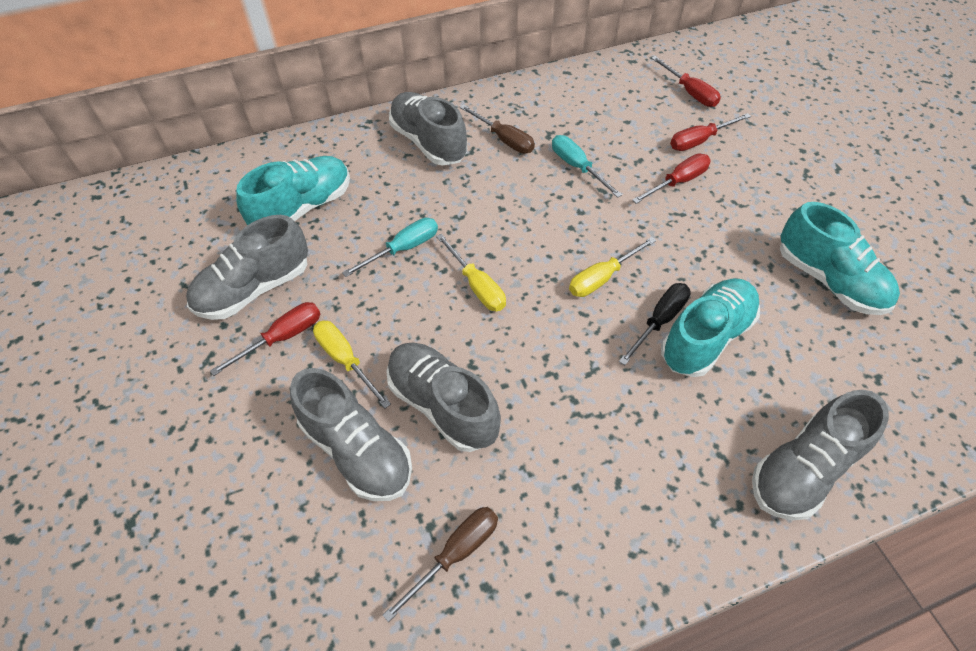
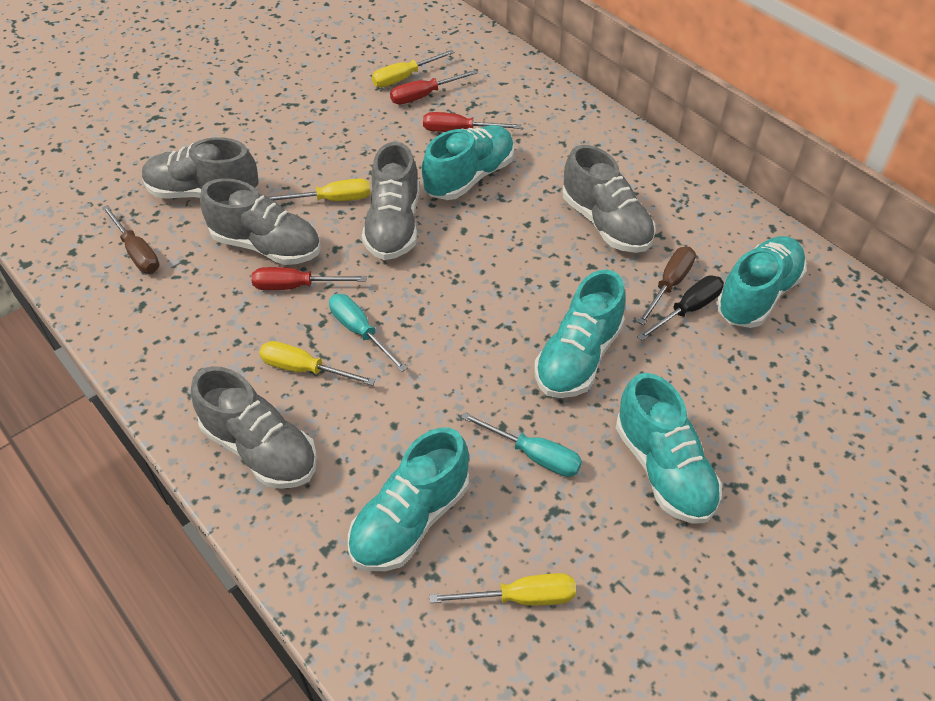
red screwdriver: 4 -> 3
turquoise shoe: 3 -> 5
yellow screwdriver: 3 -> 4

